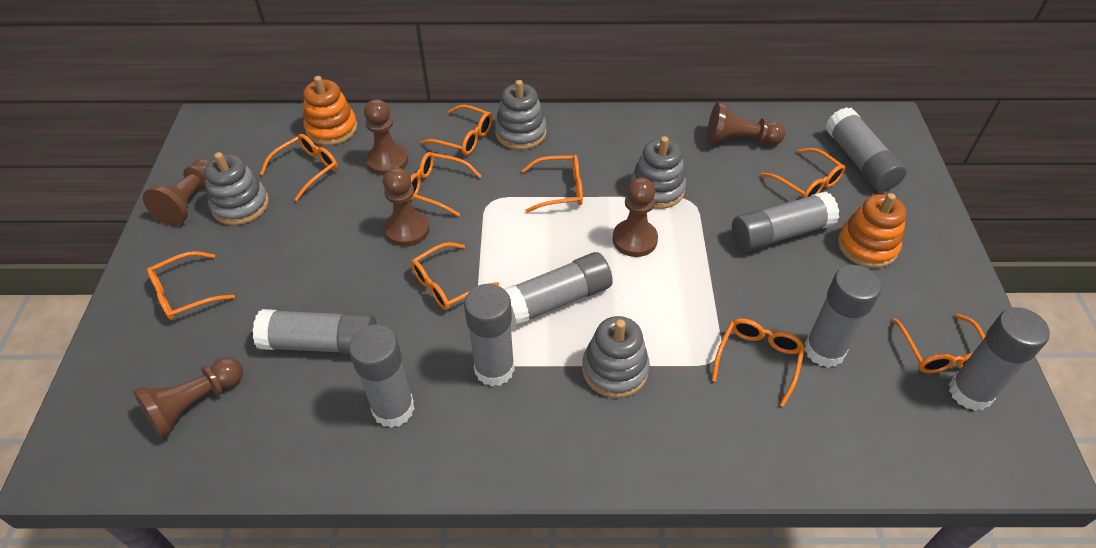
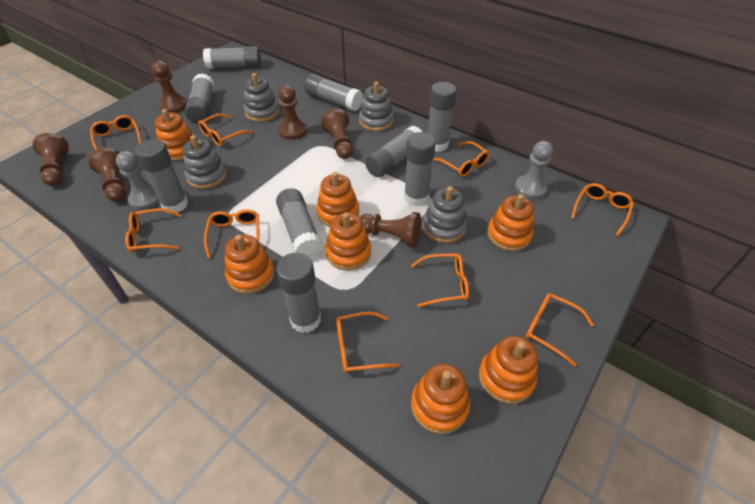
grey glue stick: 8 -> 9
grey pawn: 0 -> 2
orange stacking toy: 2 -> 7

